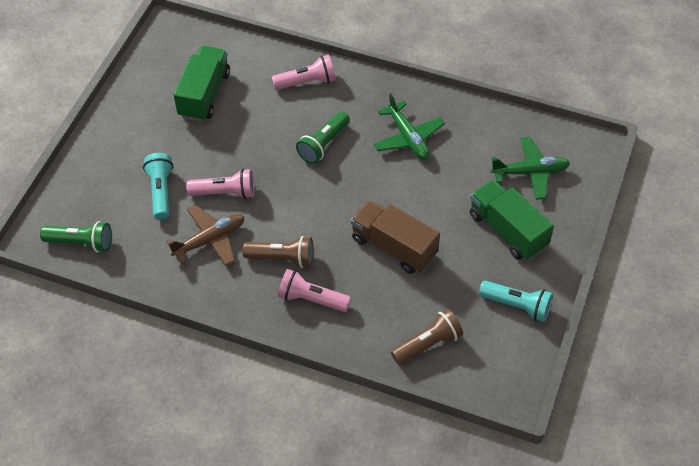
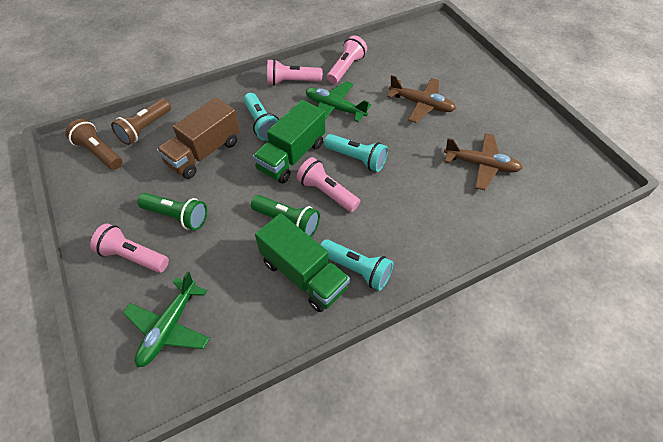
brown plane: 1 -> 2
pink flashlight: 3 -> 4
turquoise flashlight: 2 -> 3

